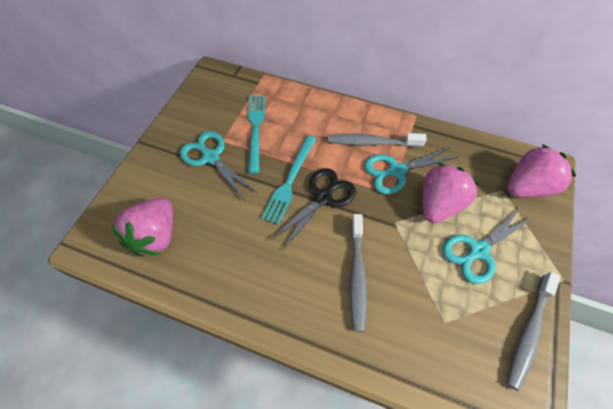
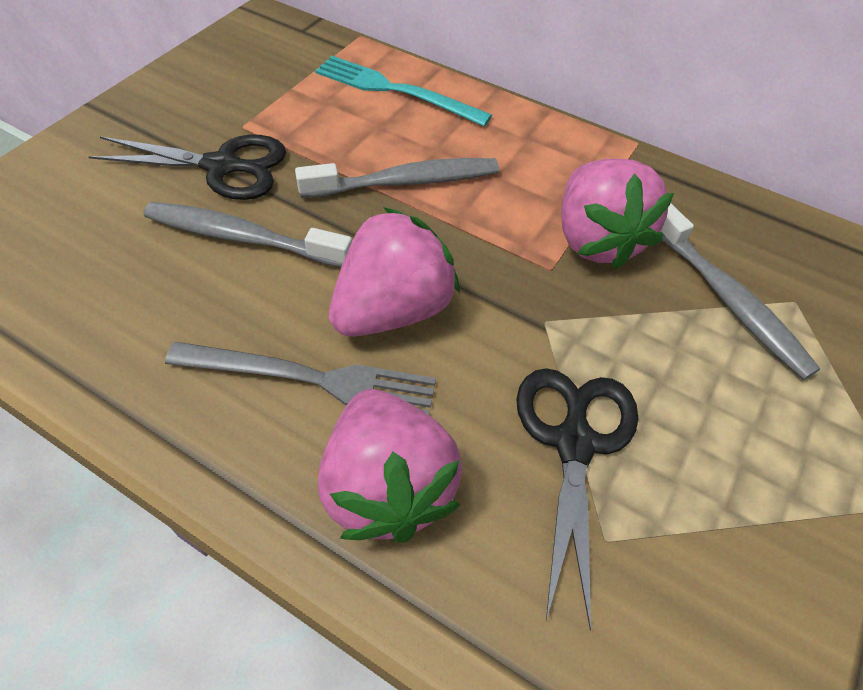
black scissors: 1 -> 2
grey fork: 0 -> 1
turquoise fork: 2 -> 1
turquoise scissors: 3 -> 0

